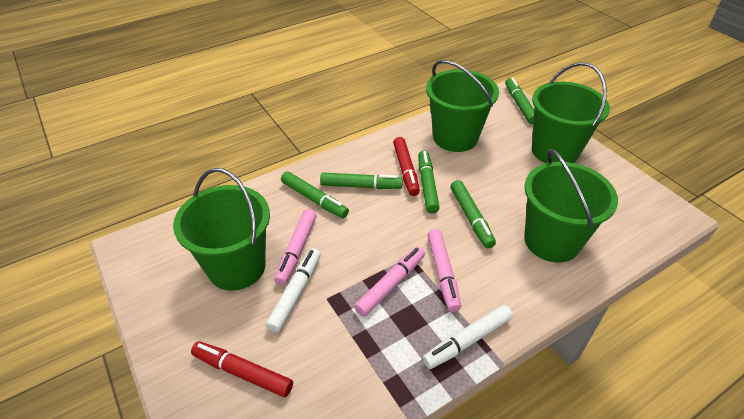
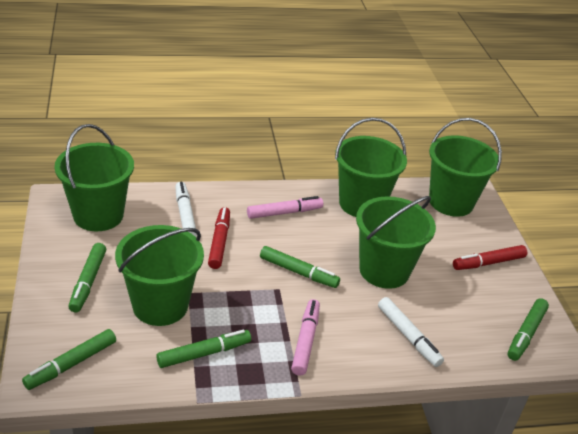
green bucket: 4 -> 5
pink marker: 3 -> 2

